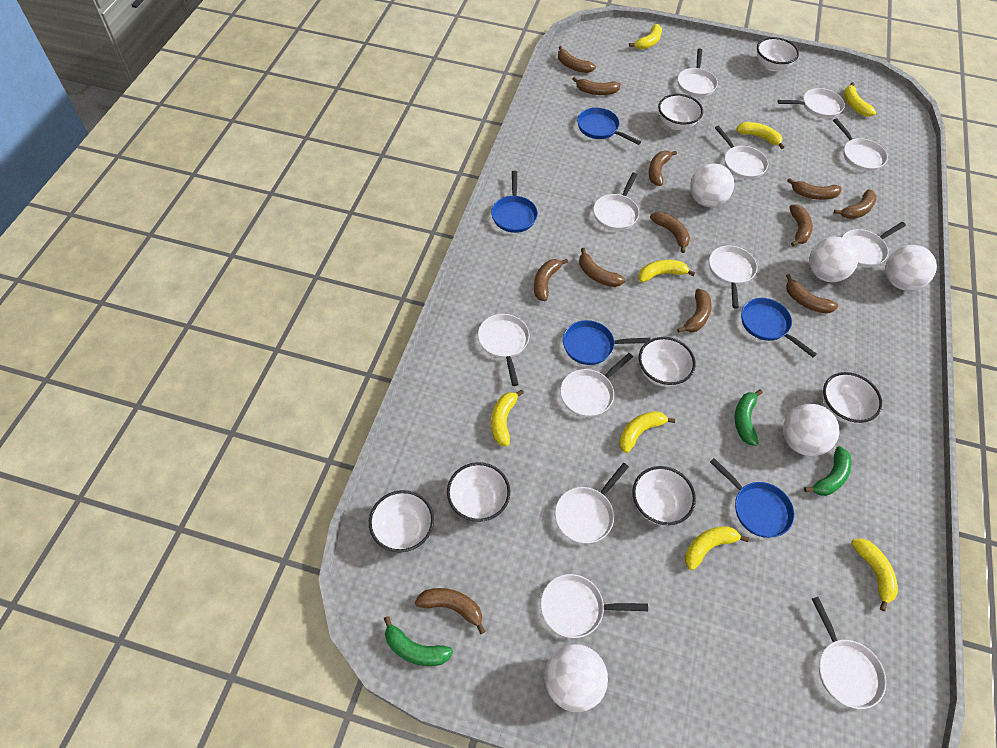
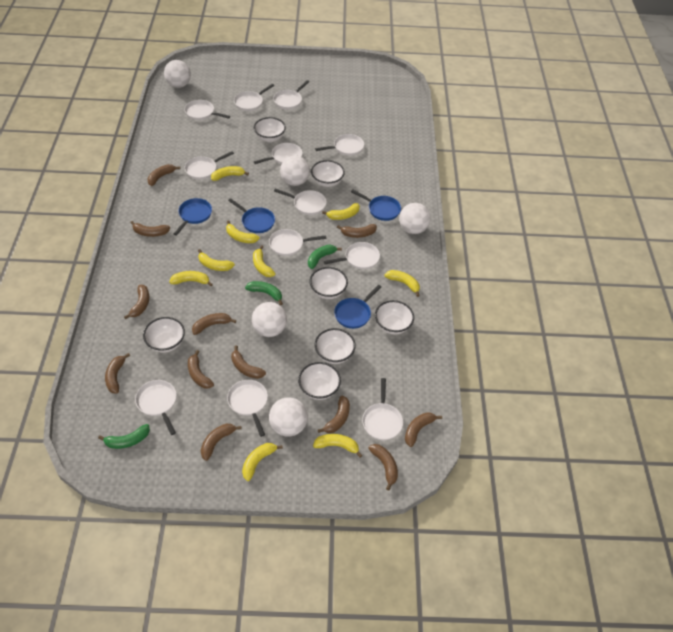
blue pan: 5 -> 4
yellow banana: 8 -> 9

